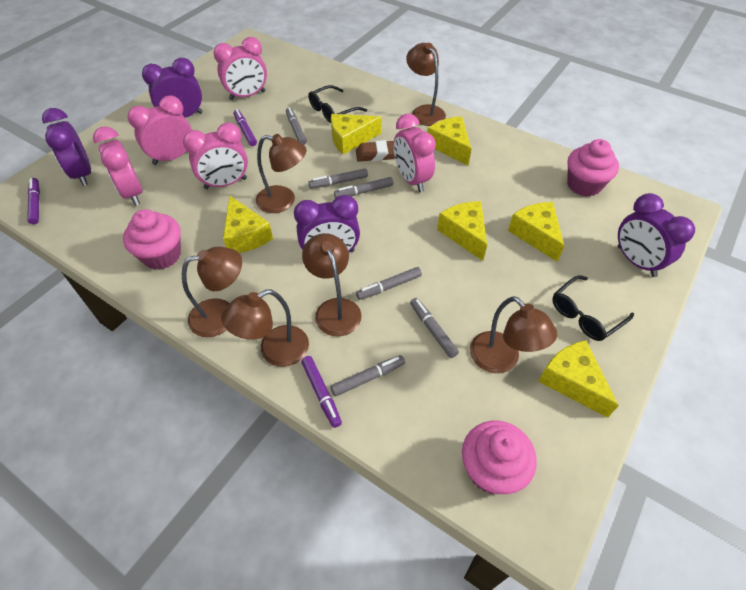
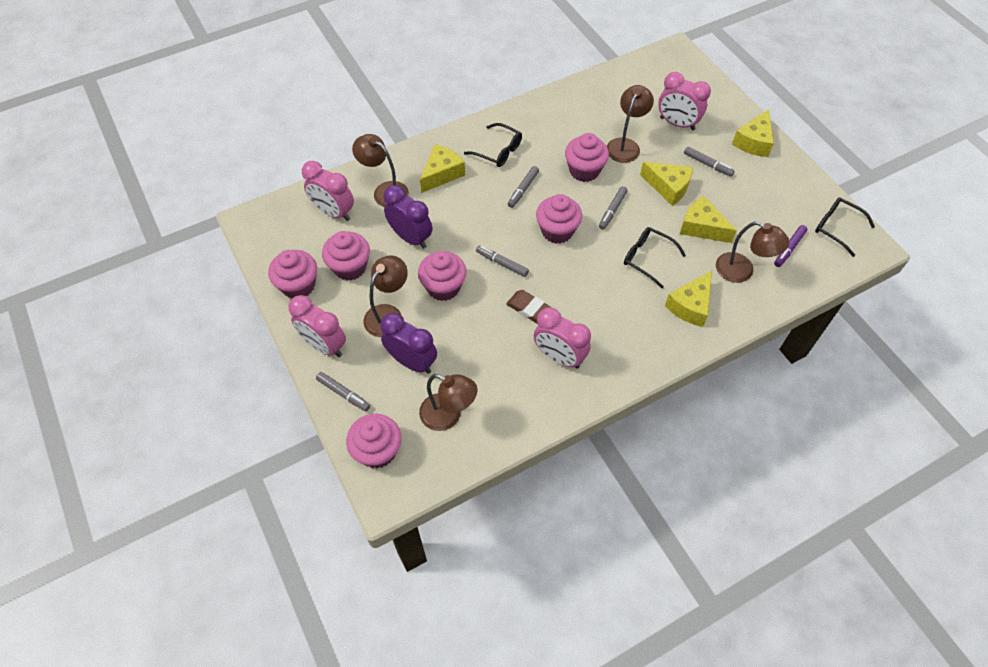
black glasses: 2 -> 3
brown lamp: 6 -> 5
grey marker: 6 -> 5
pink clock: 5 -> 4
pink cupcake: 3 -> 6
purple clock: 4 -> 2
purple marker: 3 -> 1
yellow cheese: 6 -> 5

